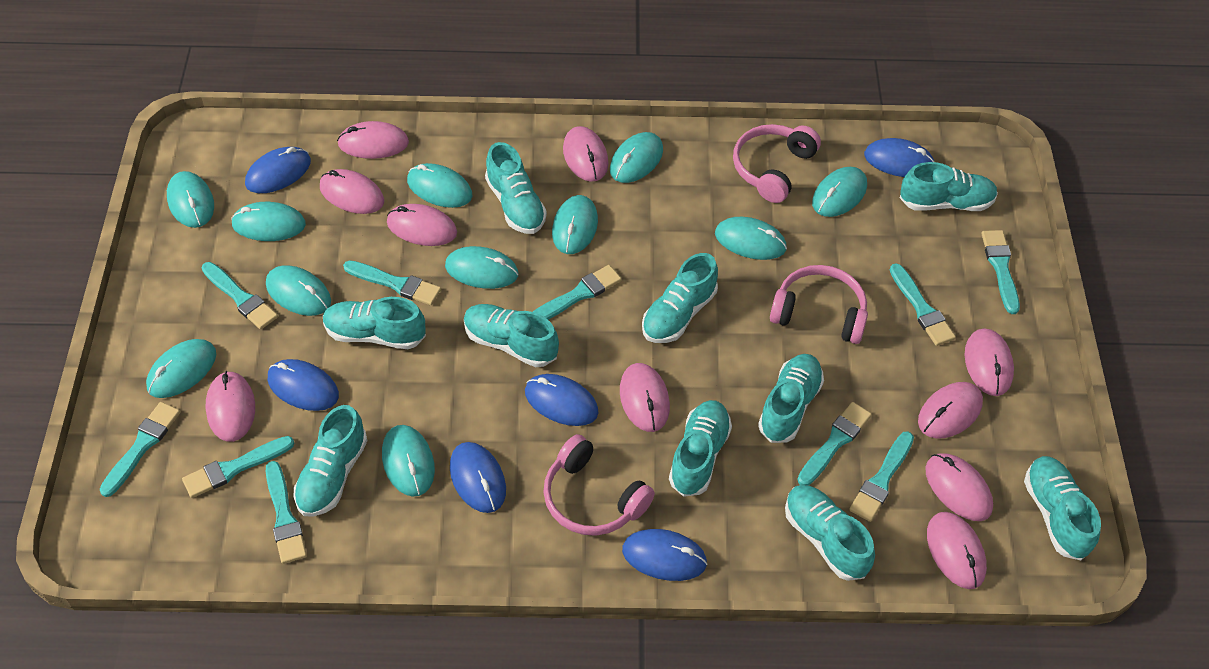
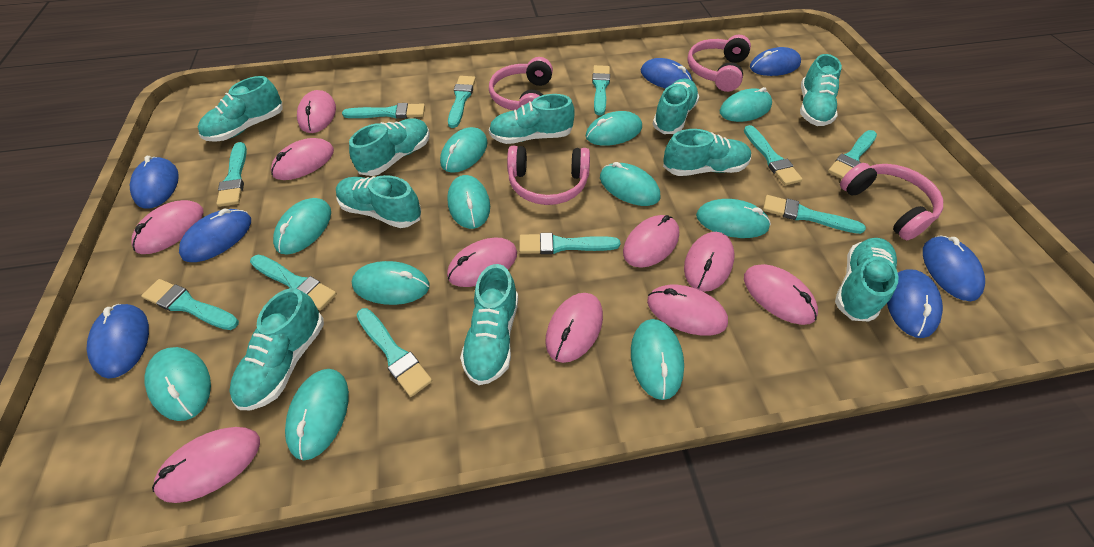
blue mouse: 6 -> 7
pink headphones: 3 -> 4
turquoise brush: 10 -> 11

